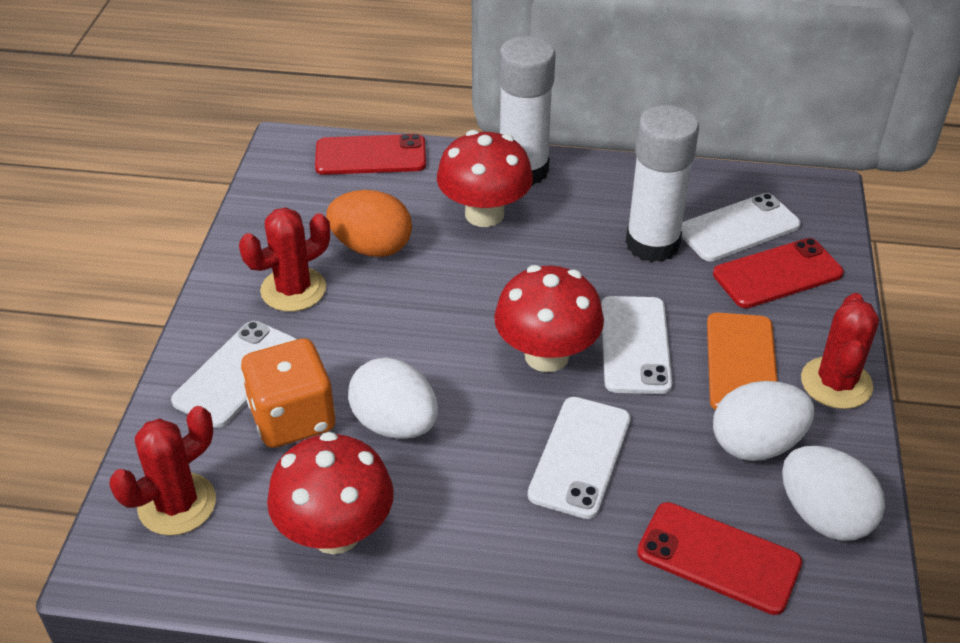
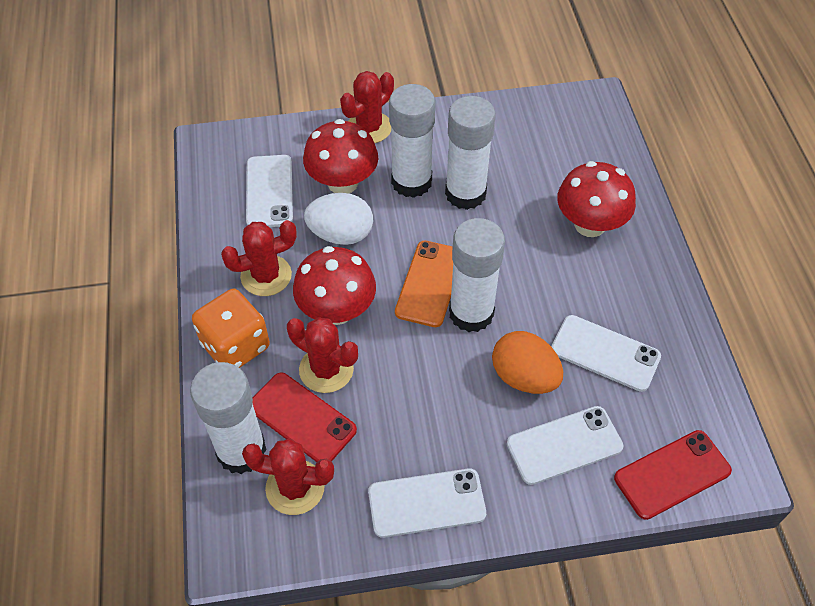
red cactus: 3 -> 4
red phone: 3 -> 2
white egg: 3 -> 1
white glue stick: 2 -> 4

